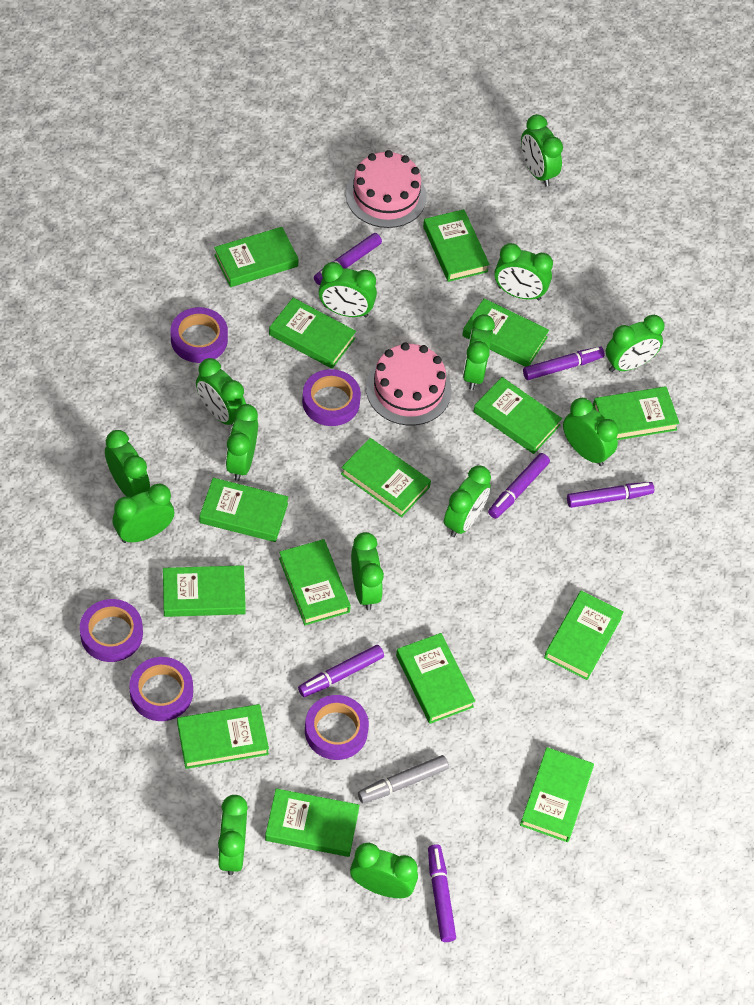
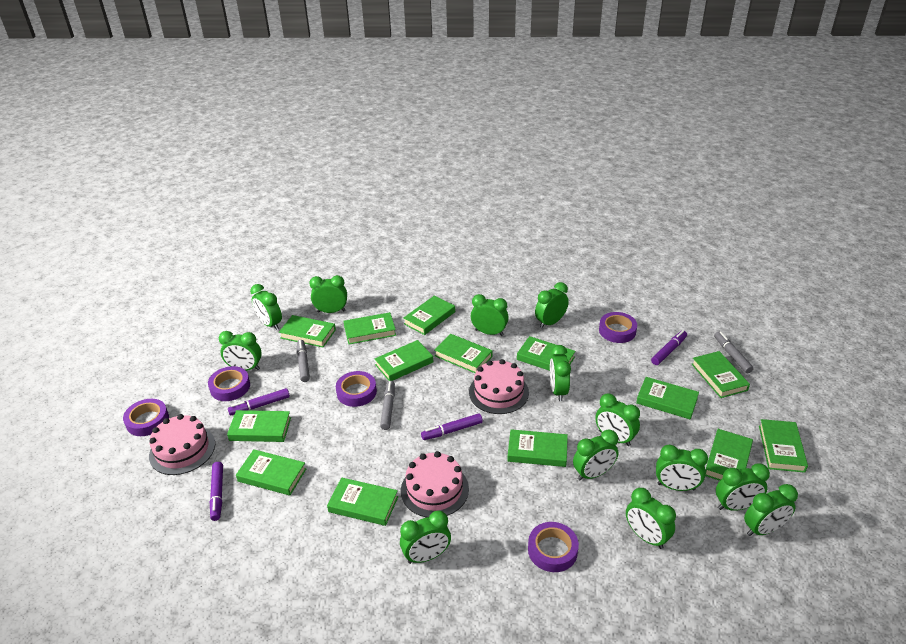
green book: 15 -> 14
green clock: 14 -> 13
grey marker: 1 -> 3
pink cake: 2 -> 3
purple marker: 6 -> 4

